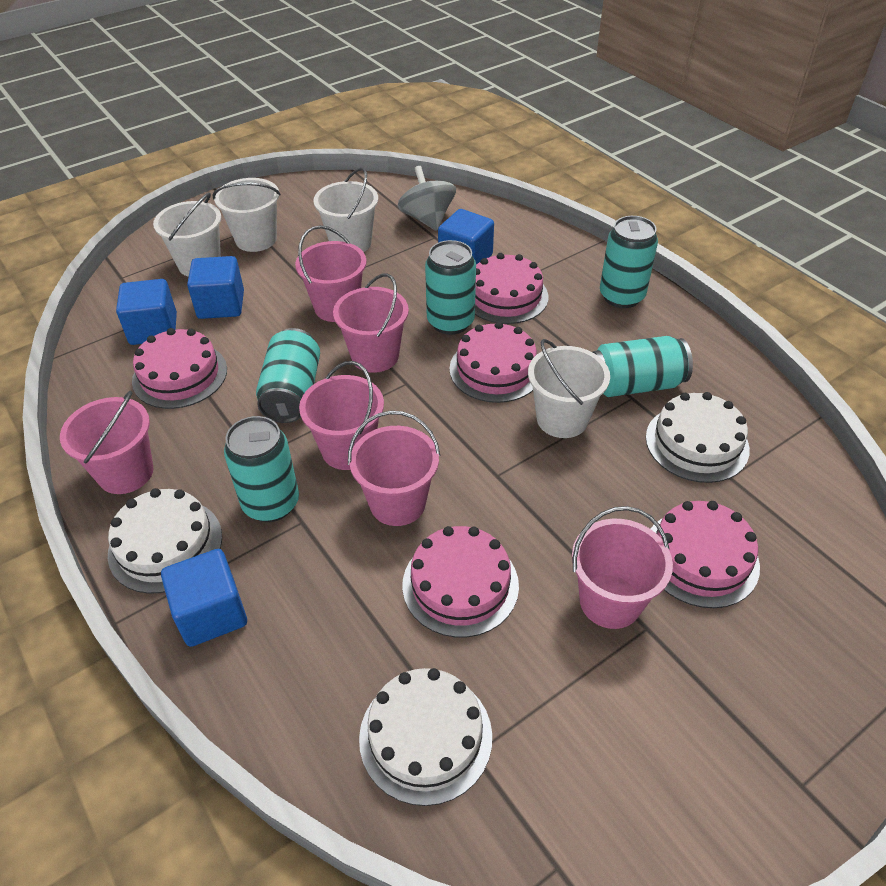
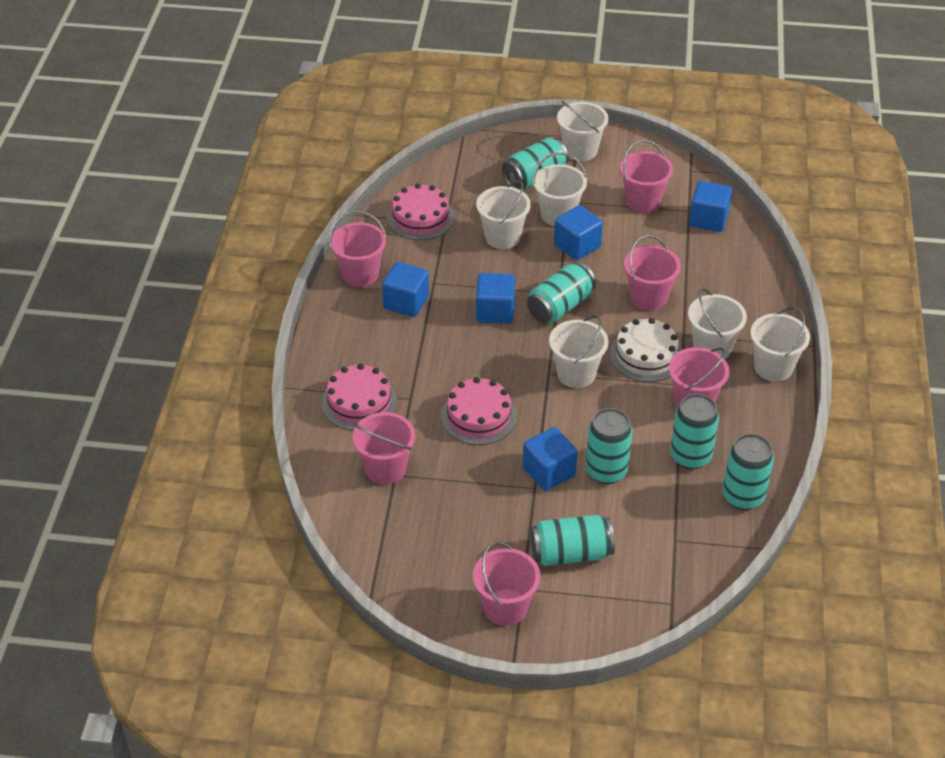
blue cube: 4 -> 5
grey spinning top: 1 -> 0
pink cake: 5 -> 3
turquoise can: 5 -> 6
white bucket: 4 -> 6
white cake: 3 -> 1

